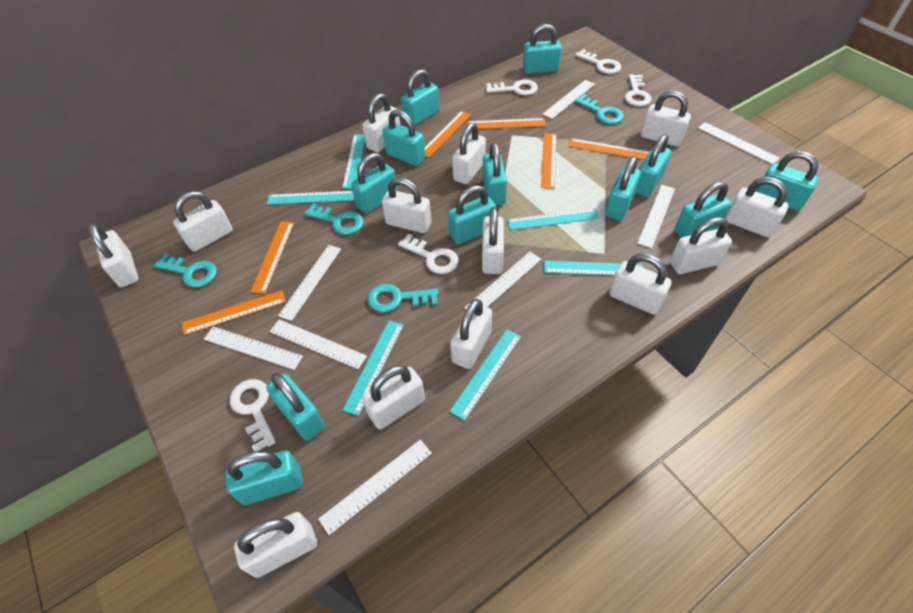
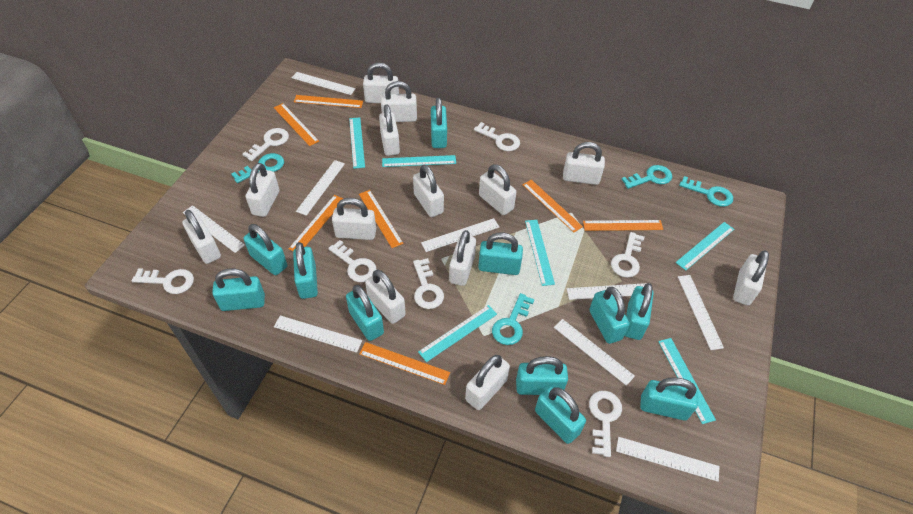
orange ruler: 6 -> 7
turquoise padlock: 12 -> 11
white key: 5 -> 7
white ruler: 8 -> 9

